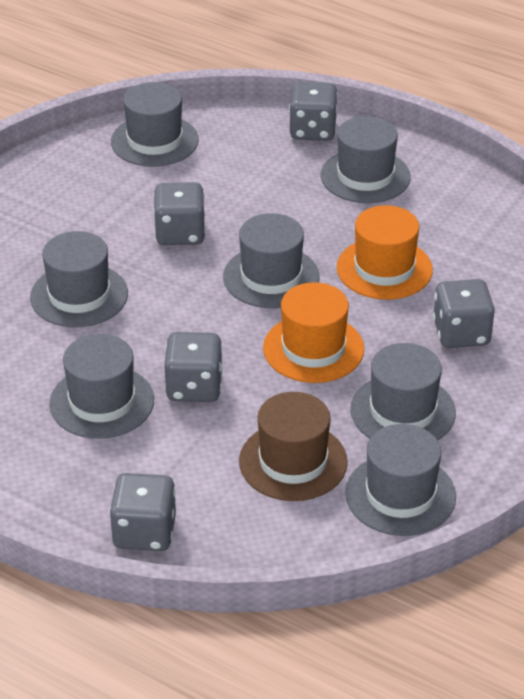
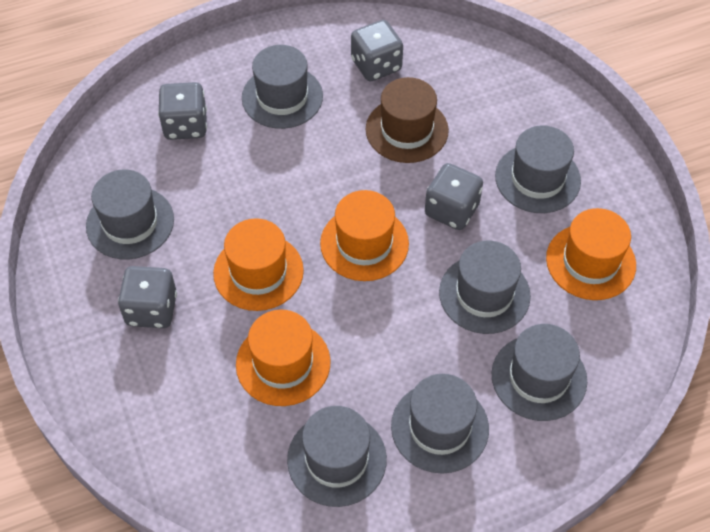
grey dice: 5 -> 4
orange hat: 2 -> 4

